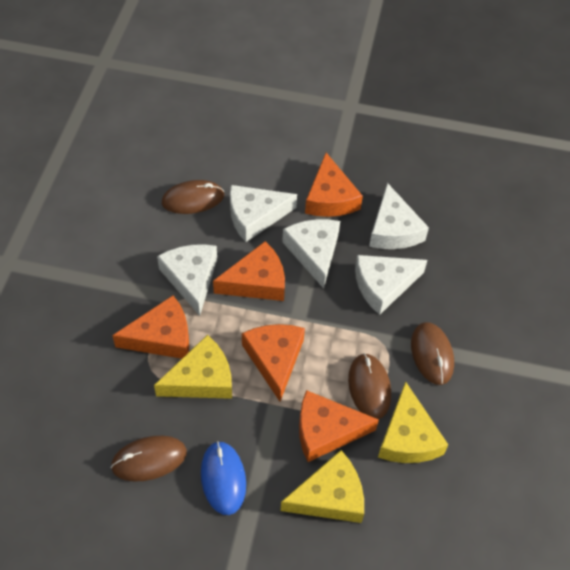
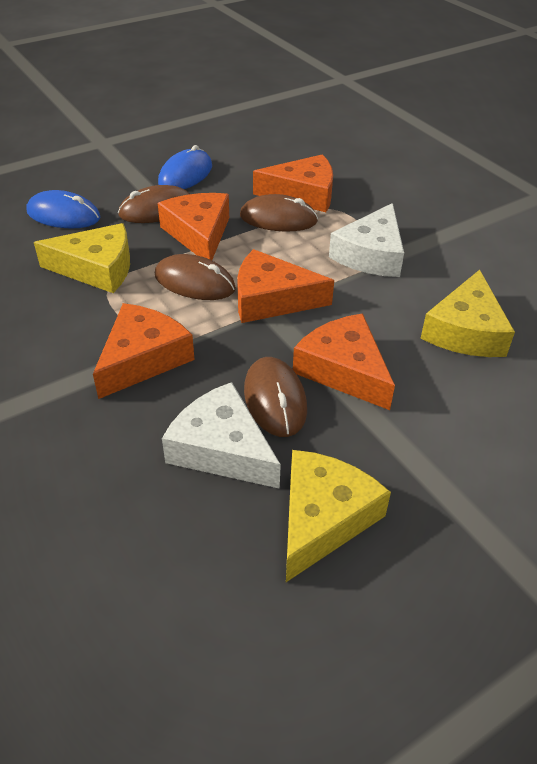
blue mouse: 1 -> 2
white cheese: 5 -> 2

